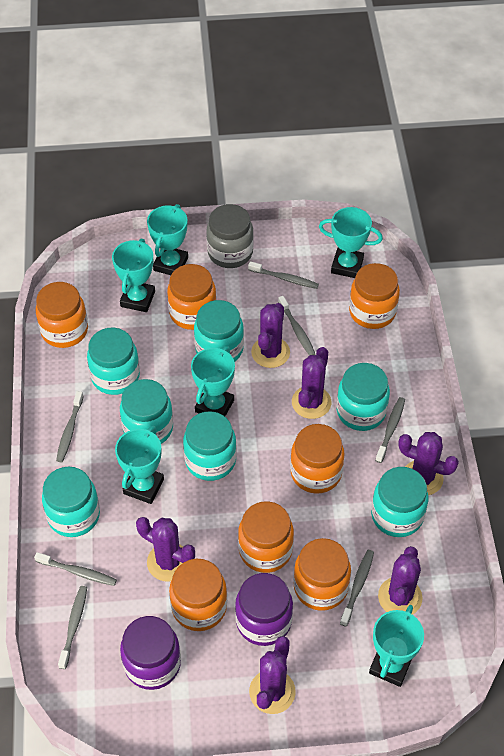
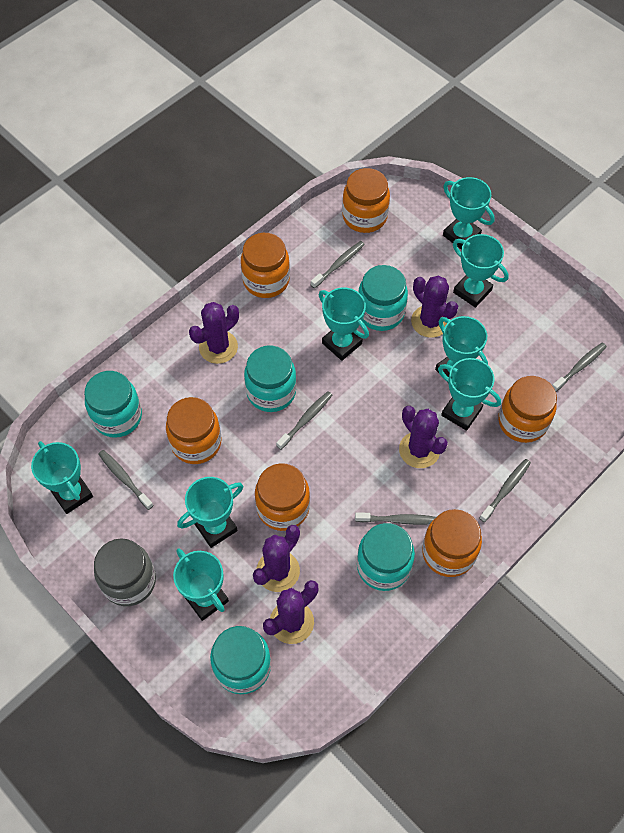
grey toothbrush: 7 -> 6
orange jar: 7 -> 6
purple cactus: 6 -> 5
purple jar: 2 -> 0
turquoise jar: 7 -> 5
turquoise trophy: 6 -> 8

